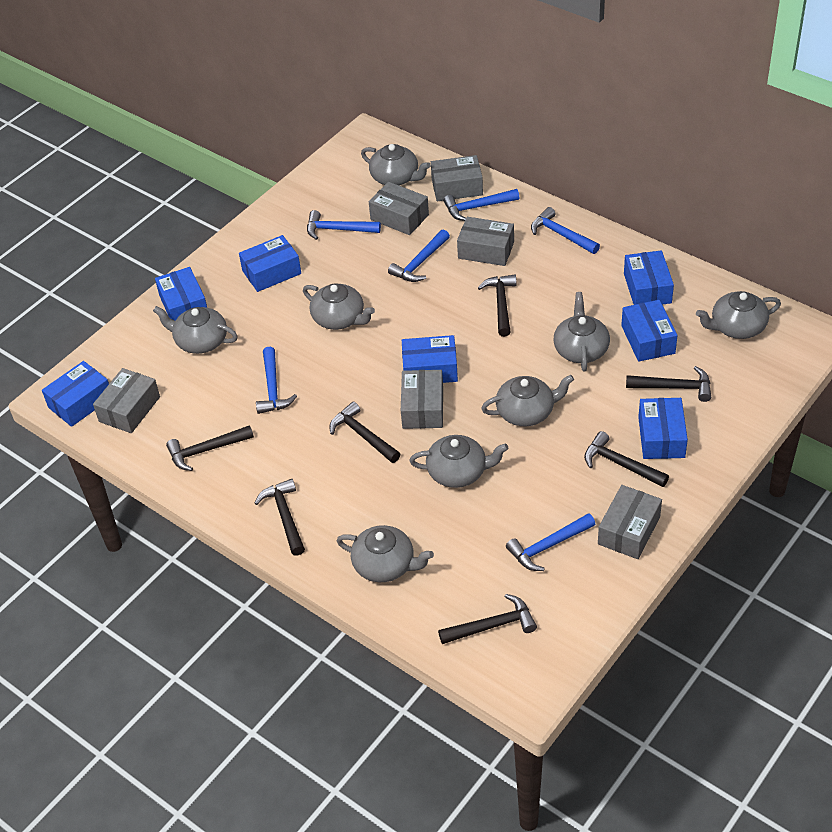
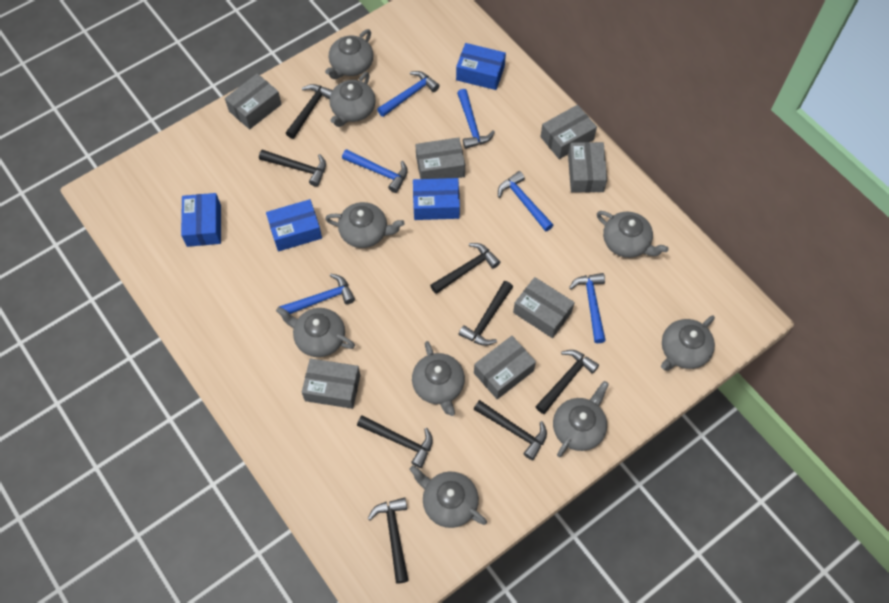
black hammer: 7 -> 8
blue box: 7 -> 4
grey box: 6 -> 7
grey teapot: 8 -> 9

